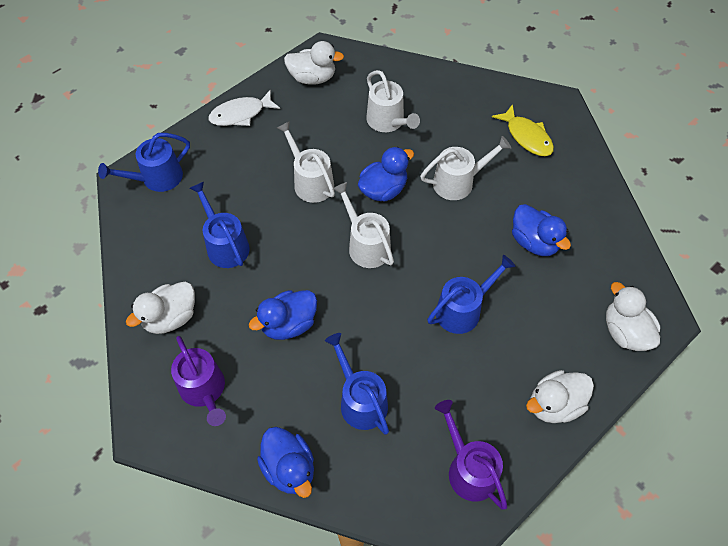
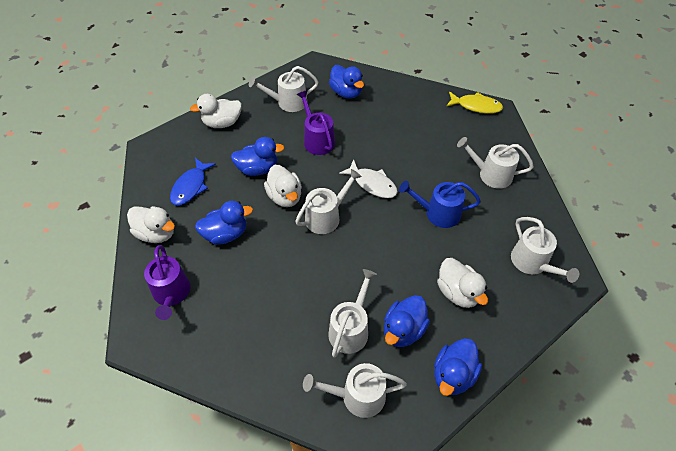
blue duck: 4 -> 5
blue fish: 0 -> 1
blue watering can: 4 -> 1
white watering can: 4 -> 6

